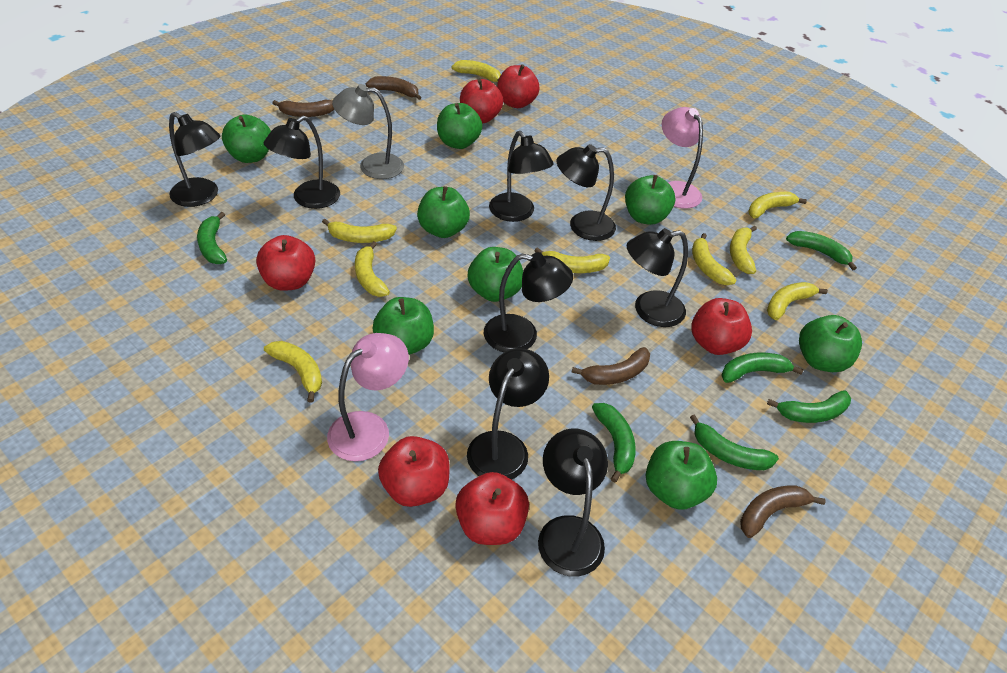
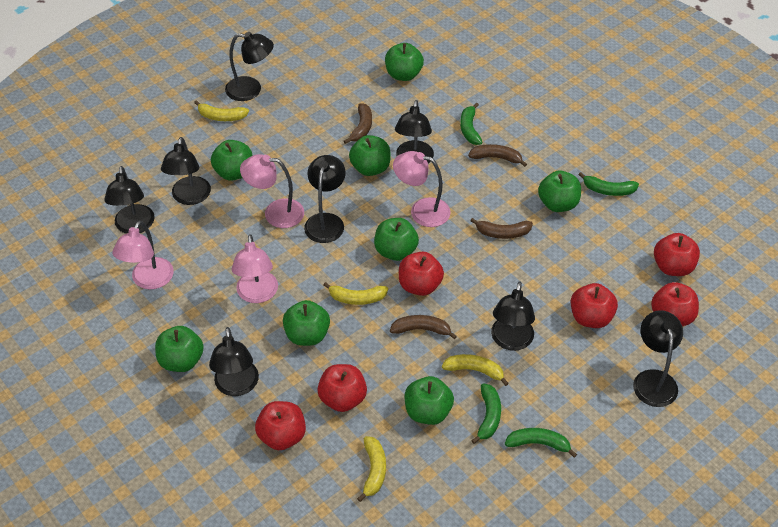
green banana: 6 -> 4
grey lamp: 1 -> 0
pink lamp: 2 -> 4
yellow banana: 9 -> 4

